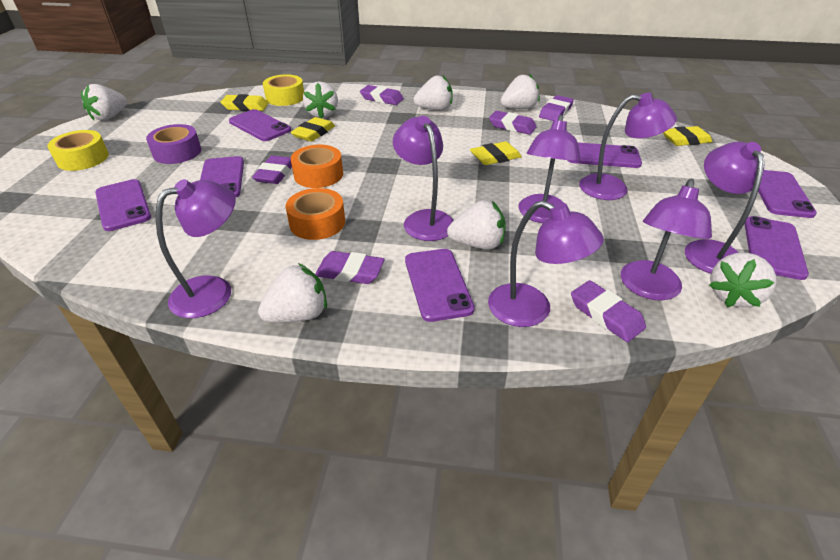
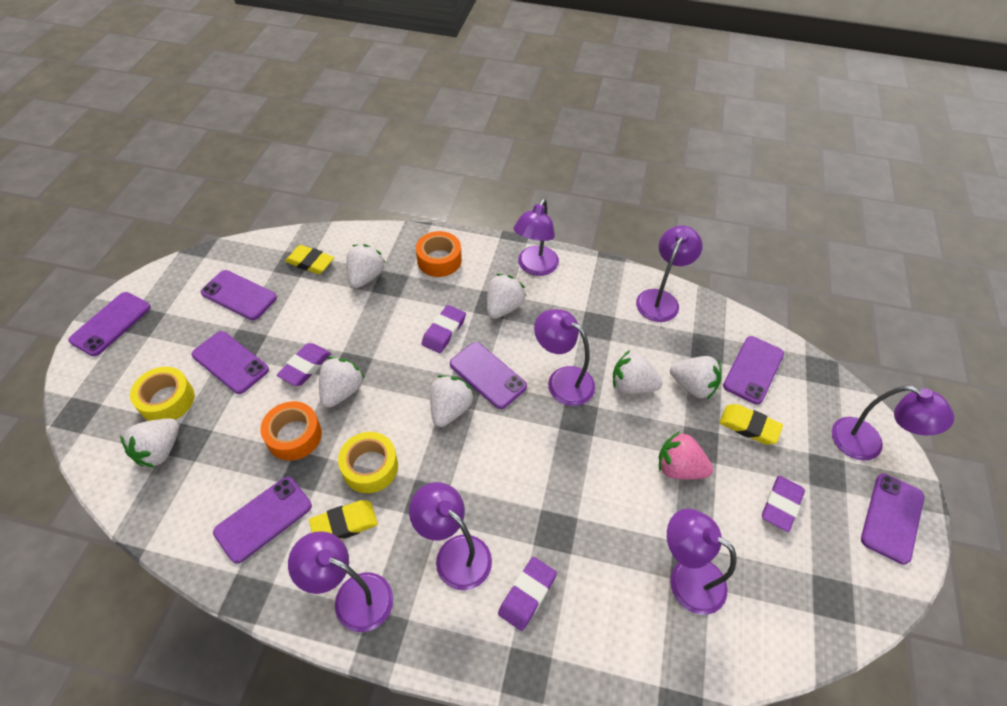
pink strawberry: 0 -> 1
purple eraser: 6 -> 4
purple tape: 1 -> 0
yellow eraser: 4 -> 3

